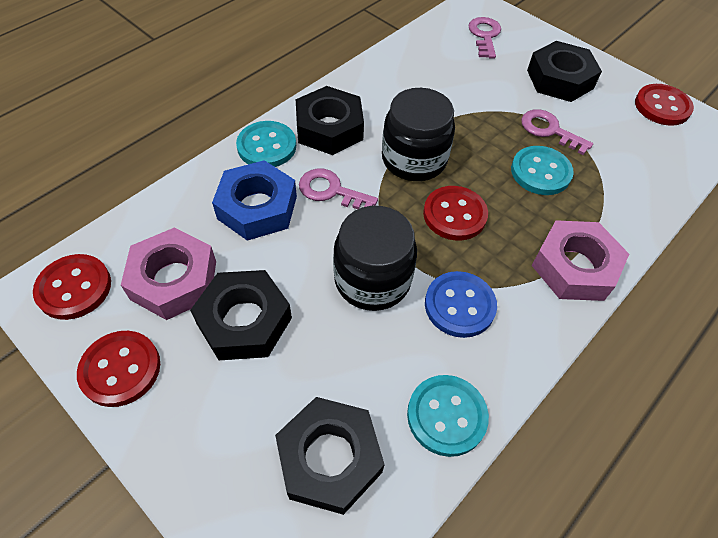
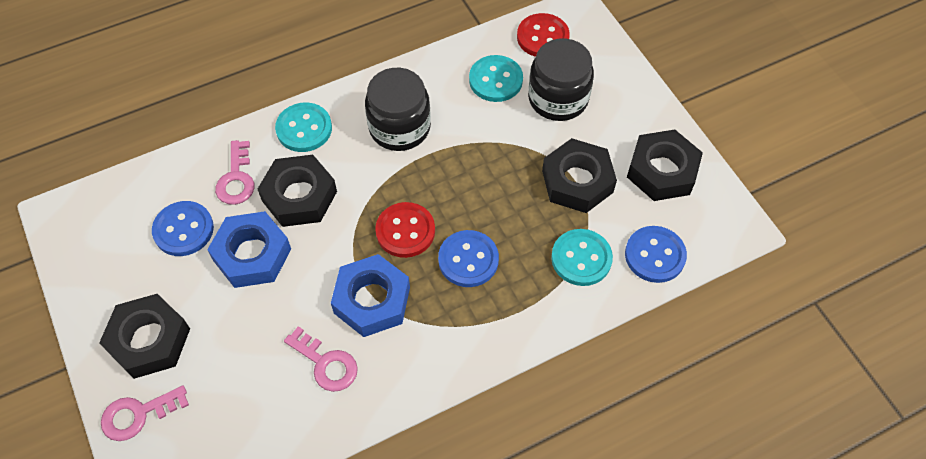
blue button: 1 -> 3
blue nut: 1 -> 2
pink nut: 2 -> 0
red button: 4 -> 2

